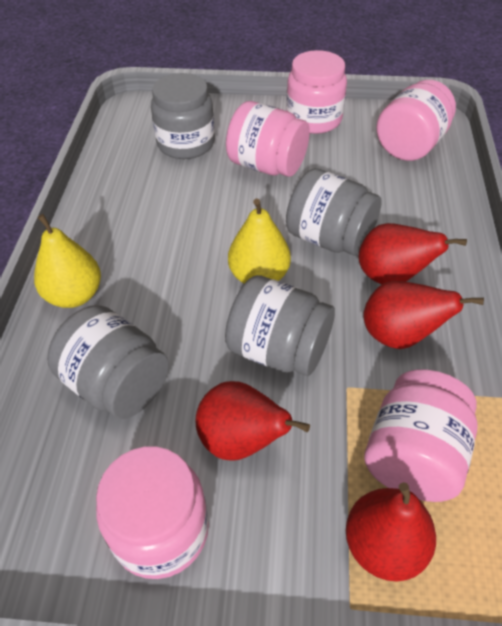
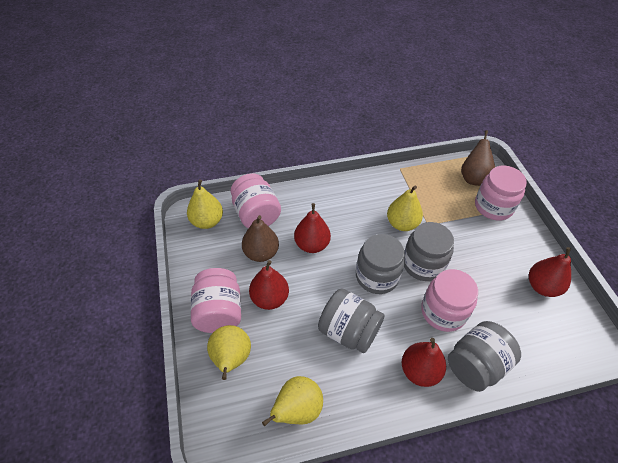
brown pear: 0 -> 2
pink jar: 5 -> 4
yellow pear: 2 -> 4

